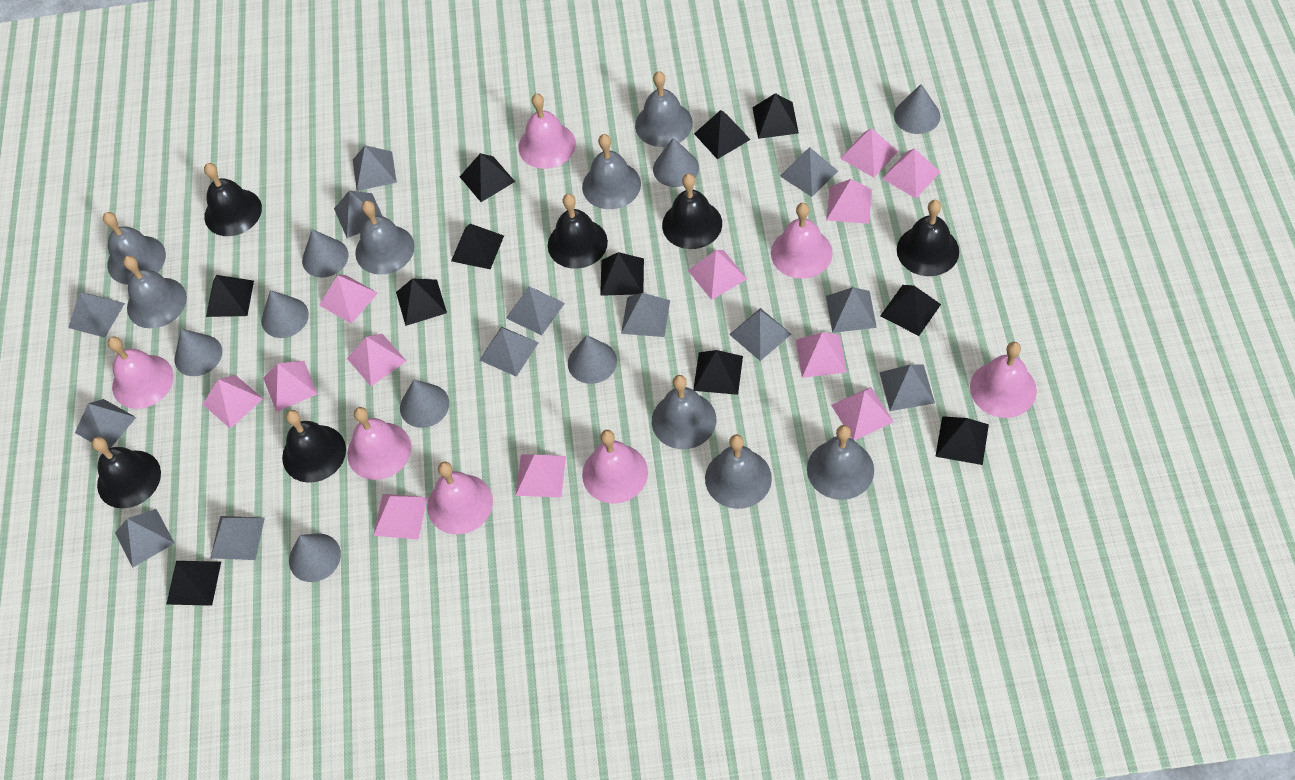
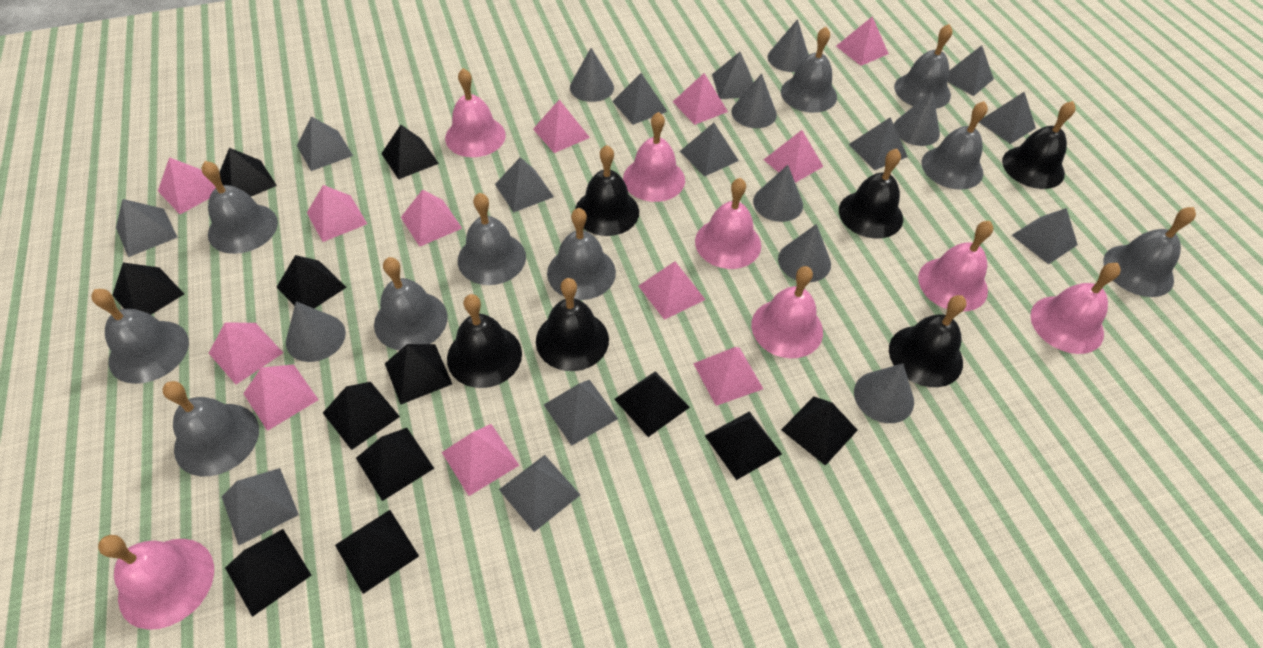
black pyramid: 11 -> 12
grey bell: 8 -> 10

